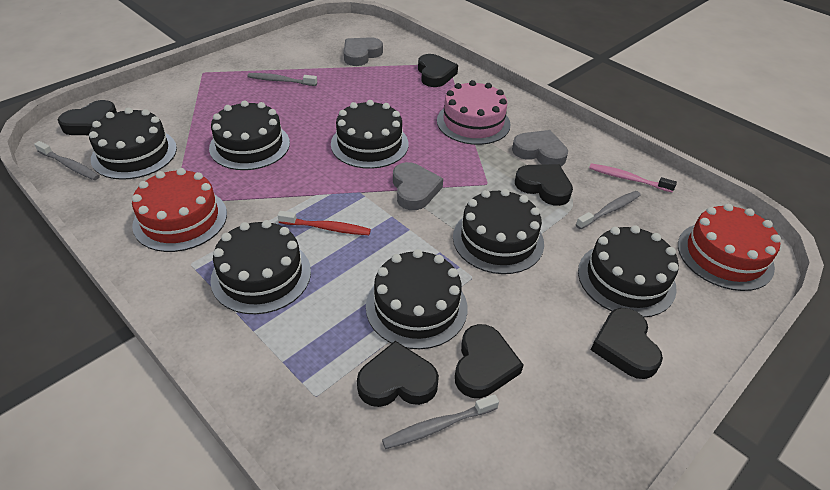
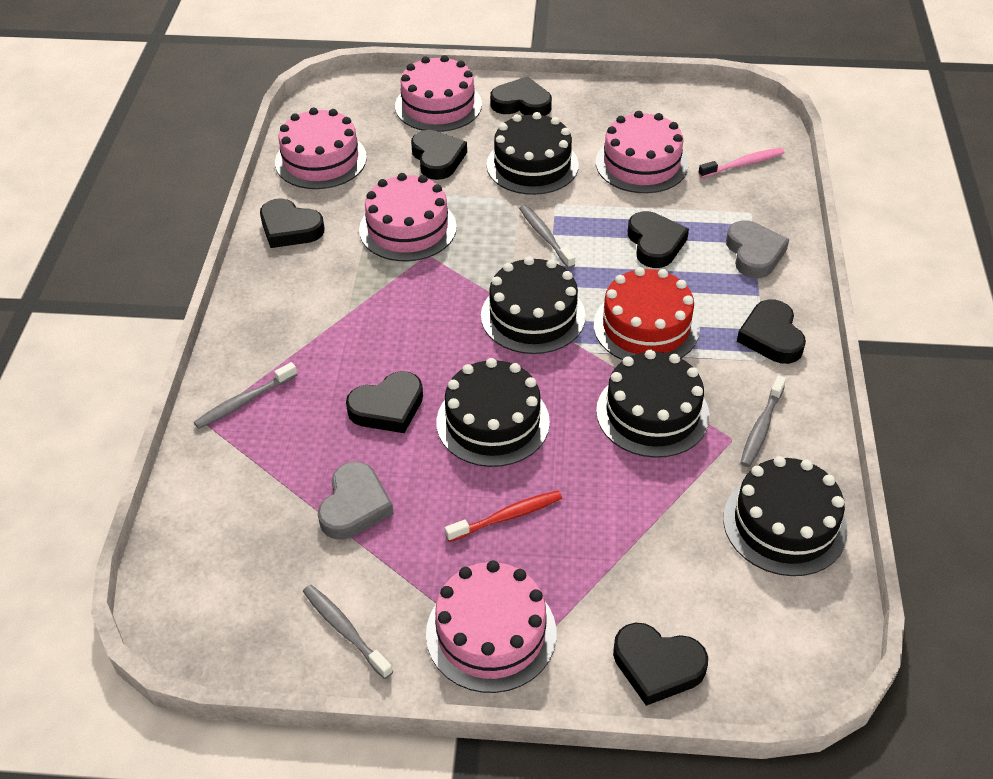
black cake: 7 -> 5
black heart: 6 -> 7
grey heart: 3 -> 2
pink cake: 1 -> 5
red cake: 2 -> 1

